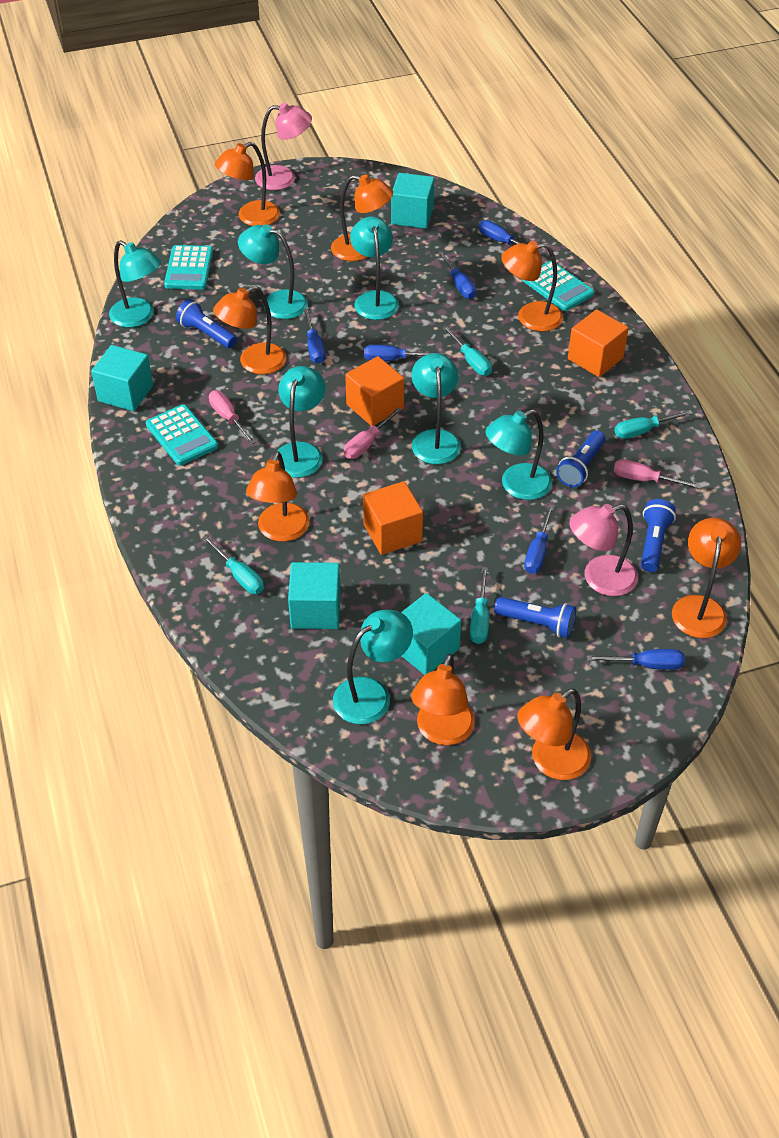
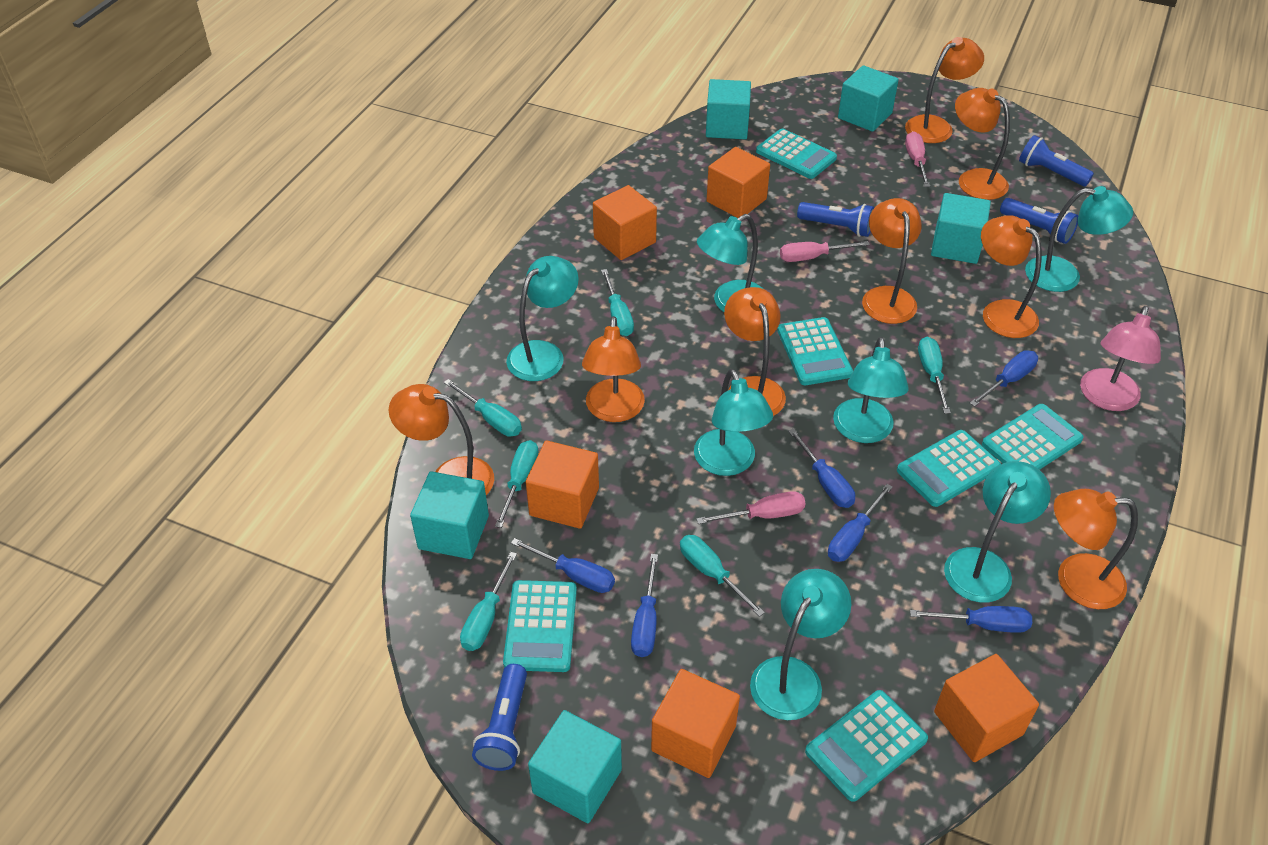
orange cube: 3 -> 5
pink lamp: 2 -> 1
turquoise calculator: 3 -> 6
turquoise cube: 4 -> 5
turquoise screwdriver: 4 -> 6

